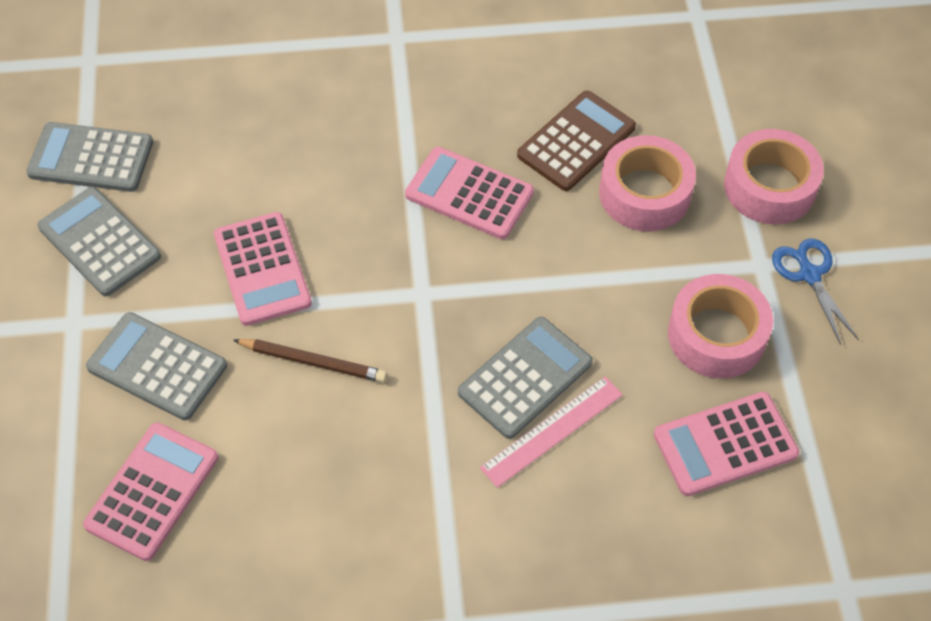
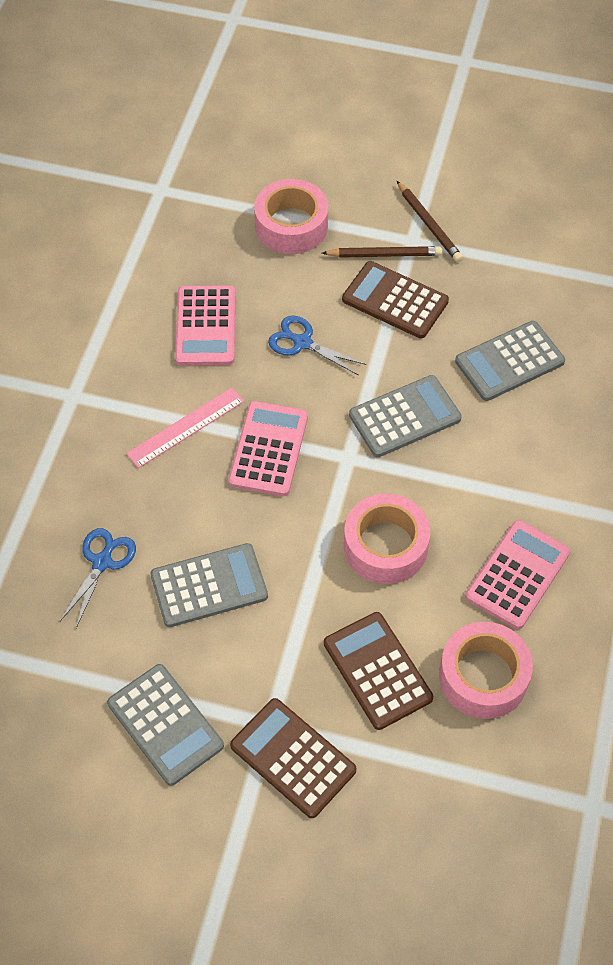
blue scissors: 1 -> 2
brown calculator: 1 -> 3
brown pencil: 1 -> 2
pink calculator: 4 -> 3

